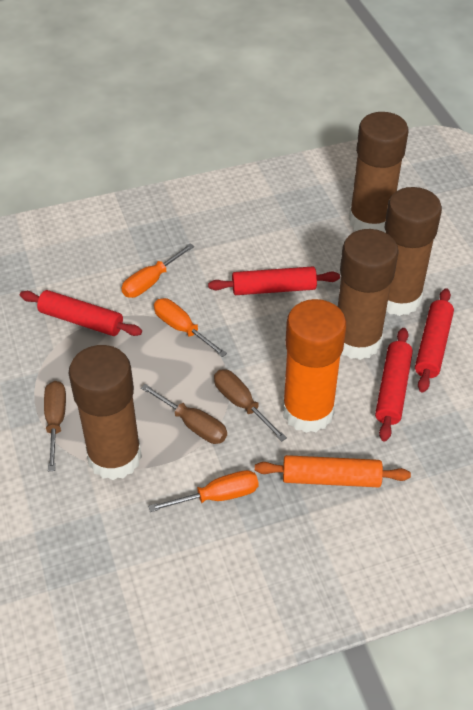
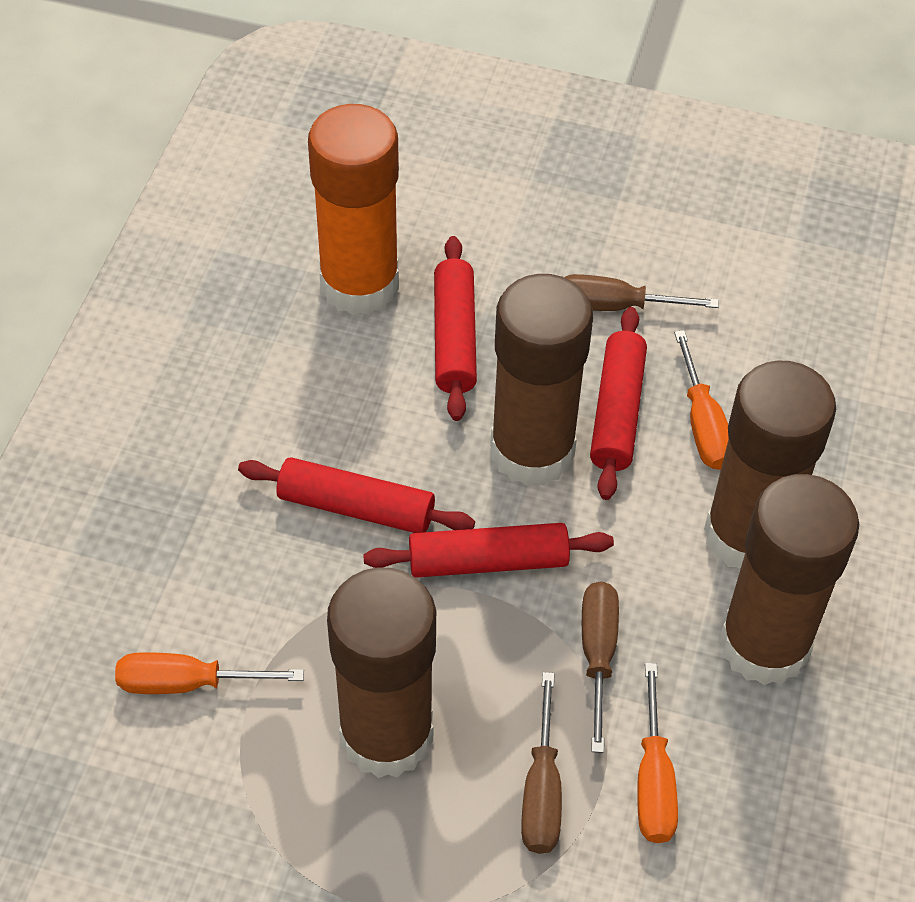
orange rolling pin: 1 -> 0

